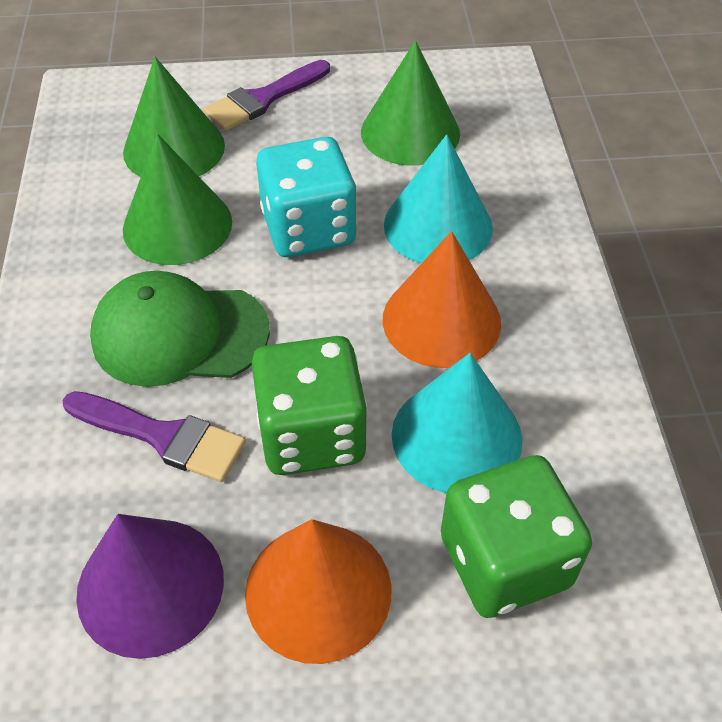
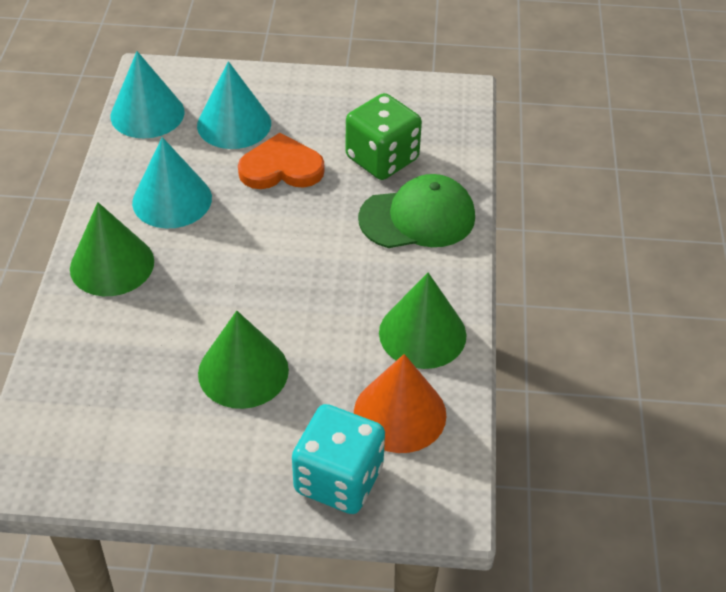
green dice: 2 -> 1
orange cone: 2 -> 1
orange heart: 0 -> 1
purple brush: 2 -> 0
purple cone: 1 -> 0
turquoise cone: 2 -> 3

